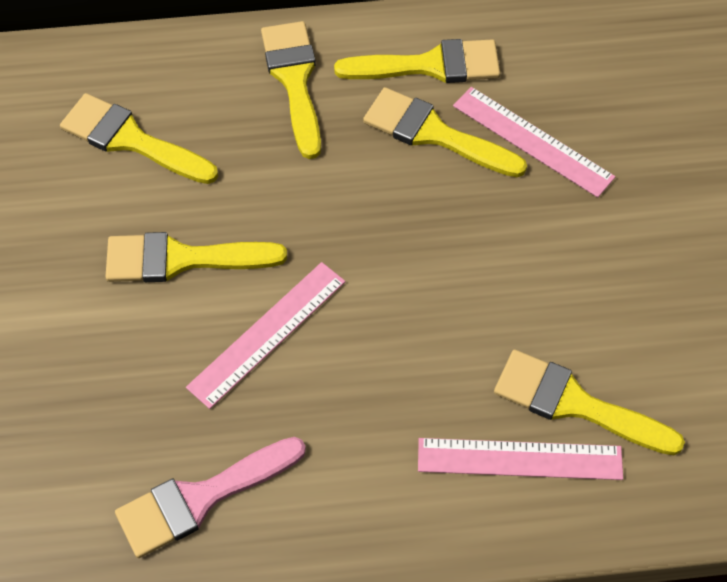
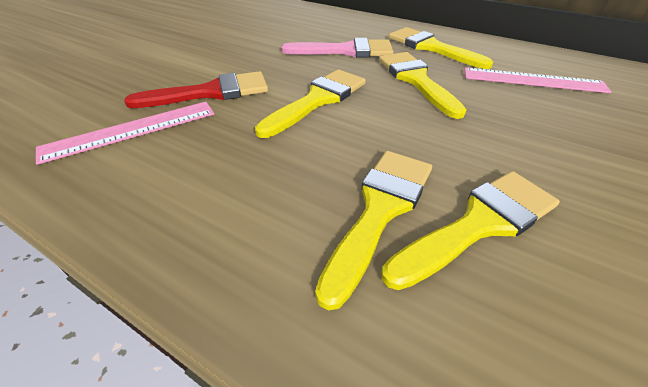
pink ruler: 3 -> 2
red brush: 0 -> 1
yellow brush: 6 -> 5

